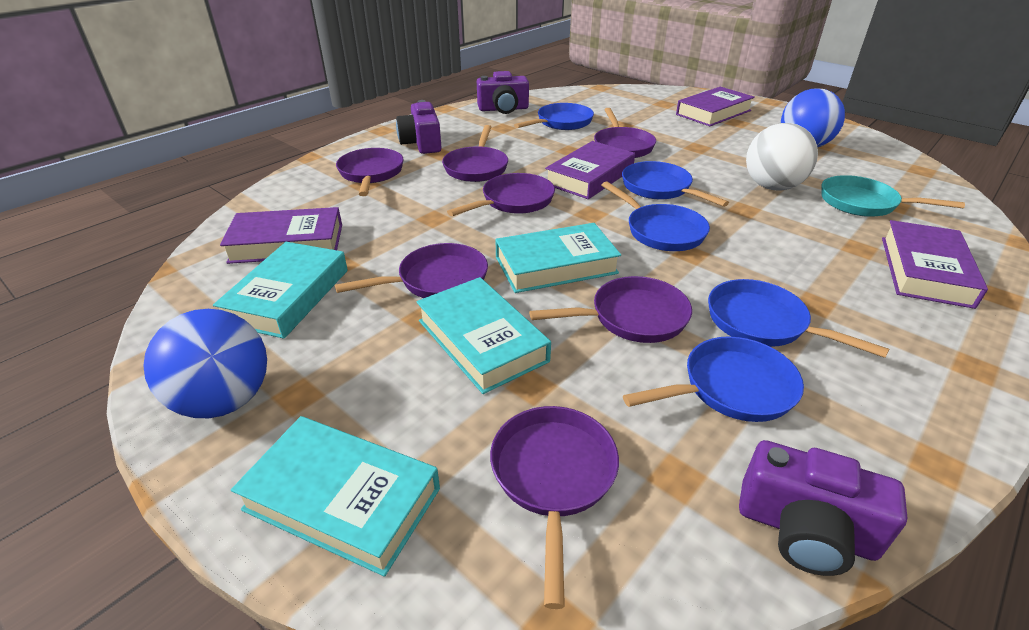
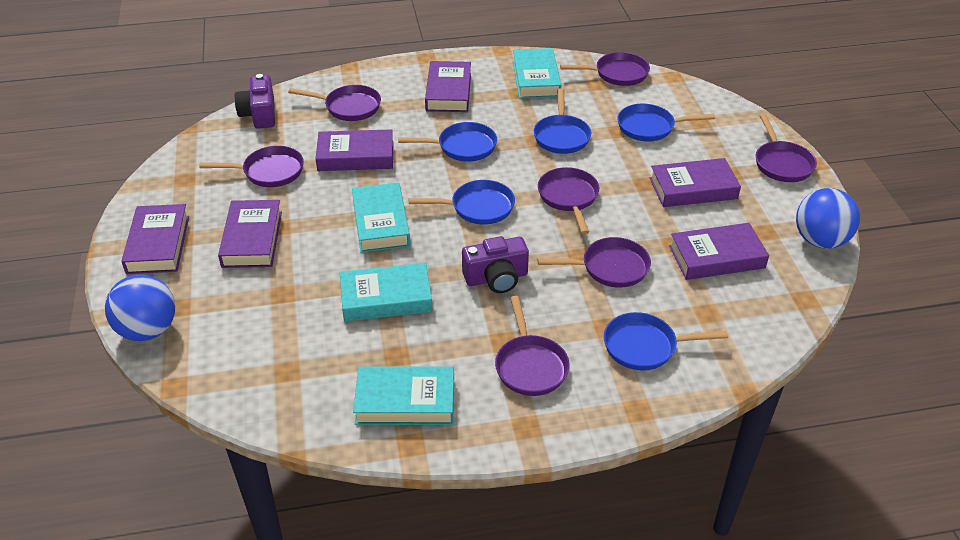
purple book: 4 -> 6
purple camera: 3 -> 2
turquoise pan: 1 -> 0
white ball: 1 -> 0

